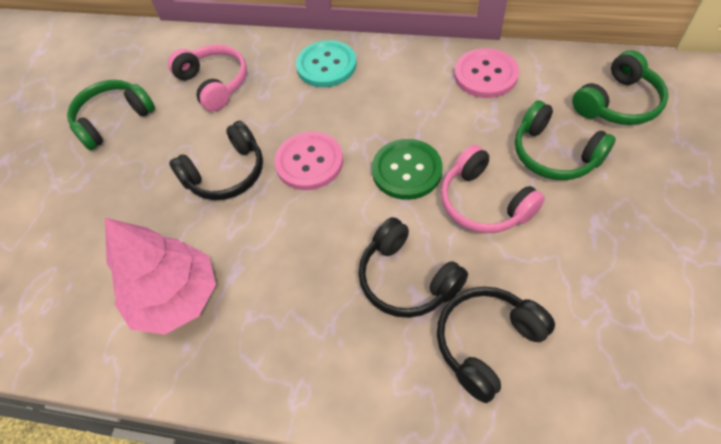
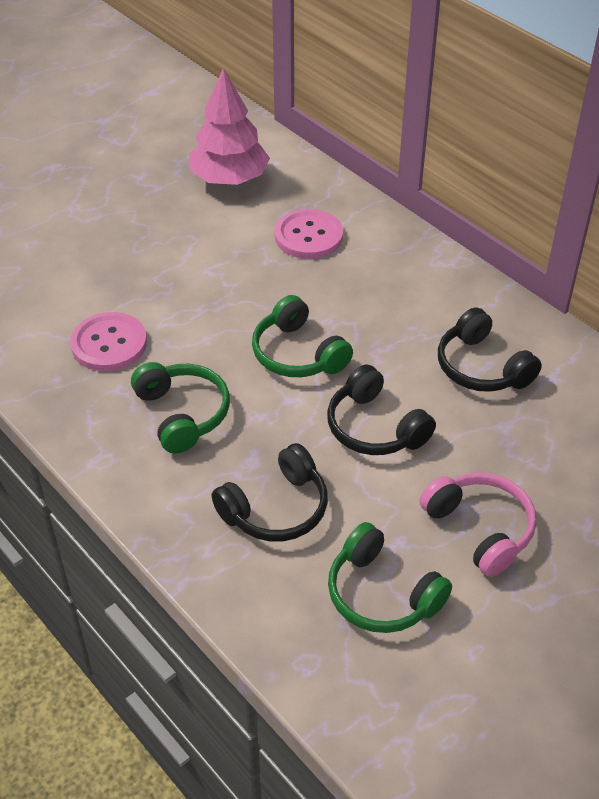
green button: 1 -> 0
pink headphones: 2 -> 1
turquoise button: 1 -> 0

